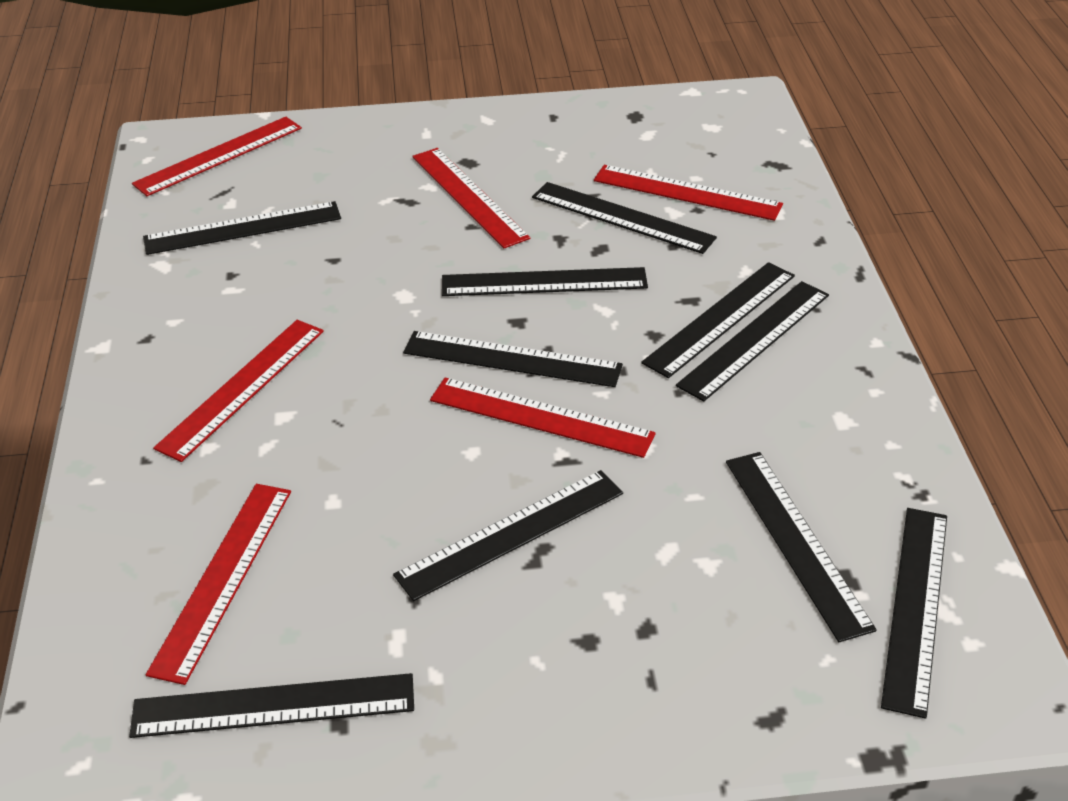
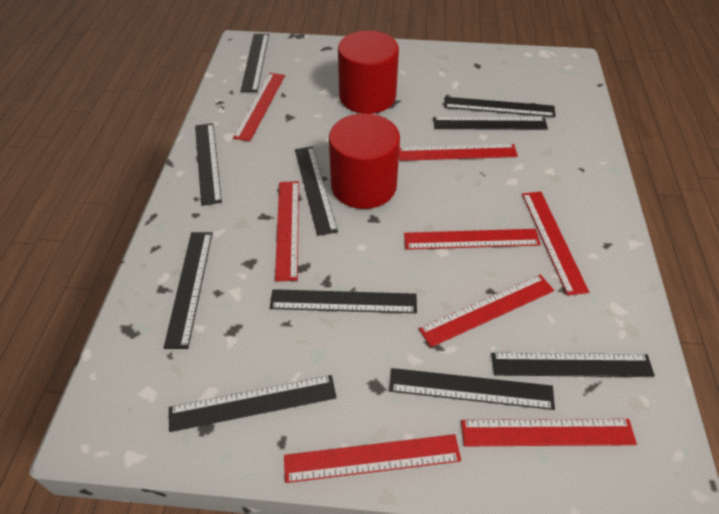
red cylinder: 0 -> 2
red ruler: 6 -> 8

